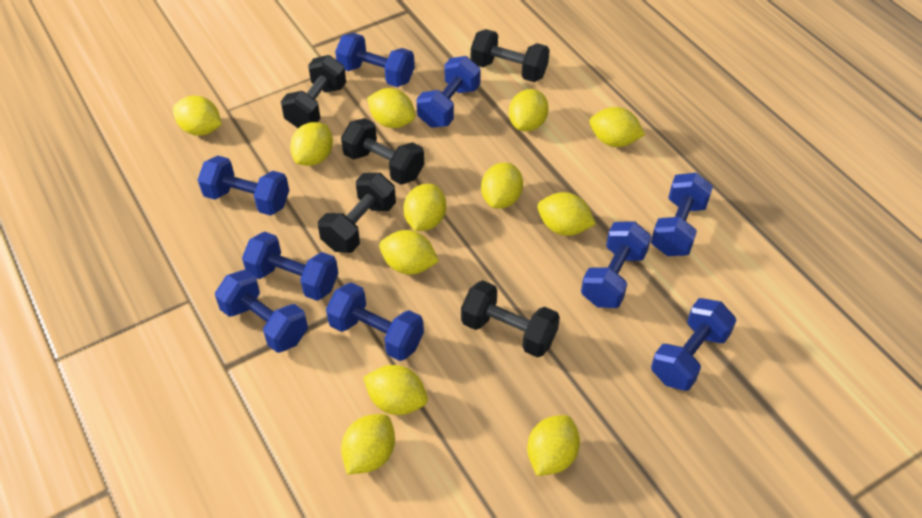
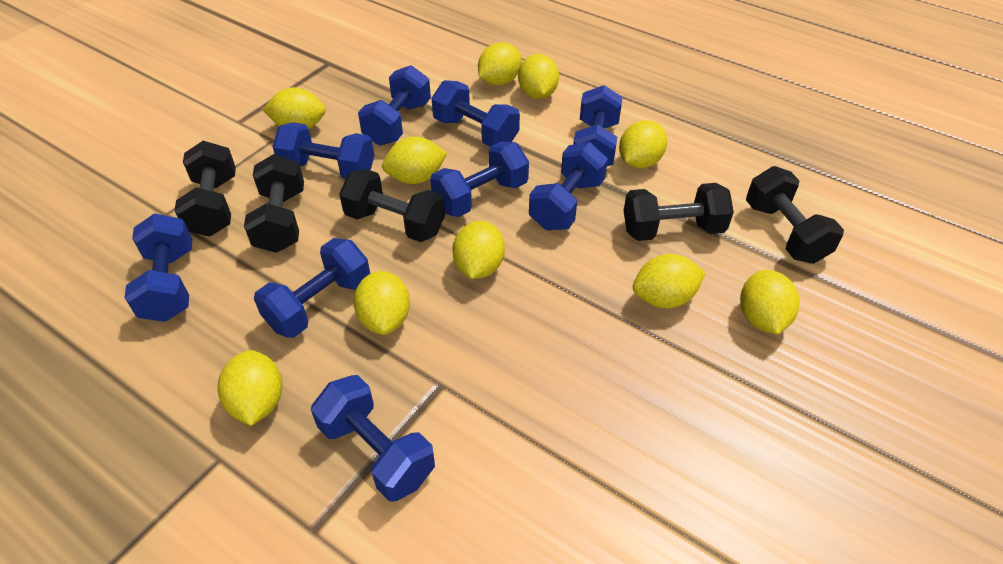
yellow lemon: 12 -> 10

